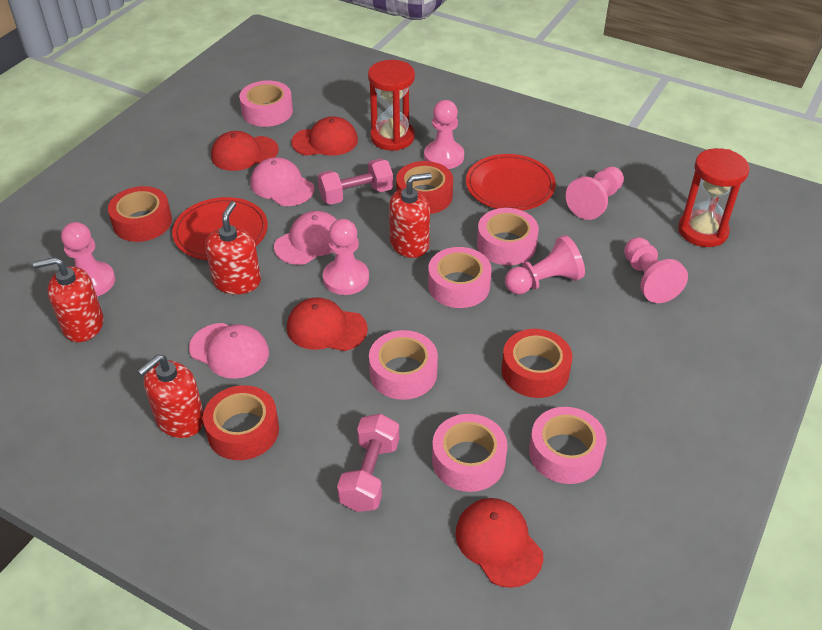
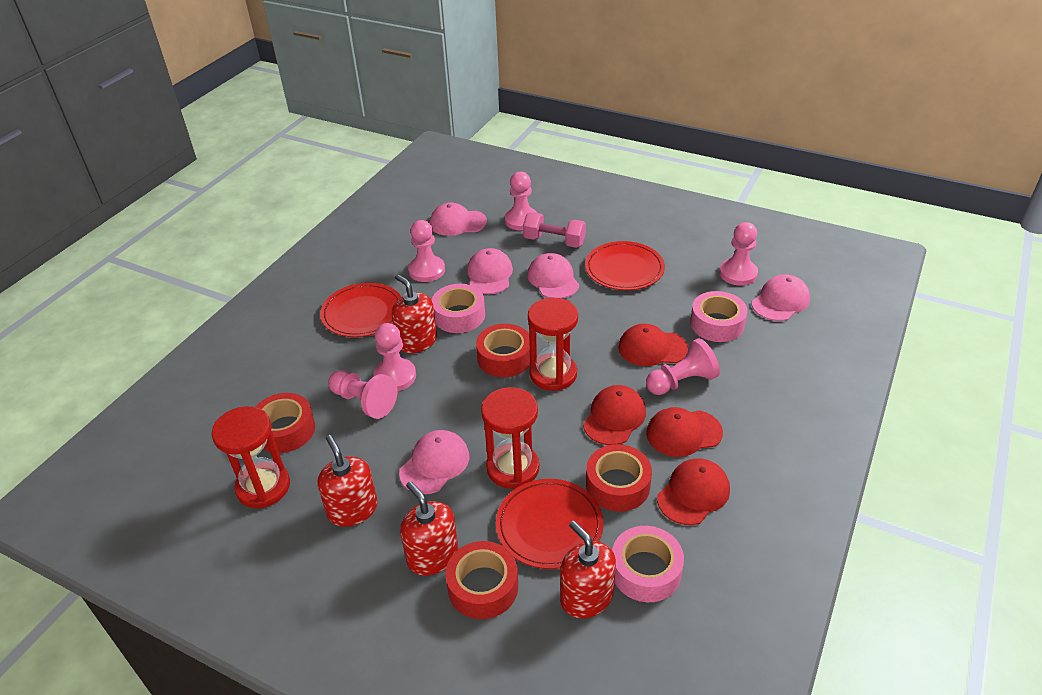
pink cap: 3 -> 5
pink dumbbell: 2 -> 1
pink tape: 6 -> 3
red hourglass: 2 -> 3
red plate: 2 -> 3

